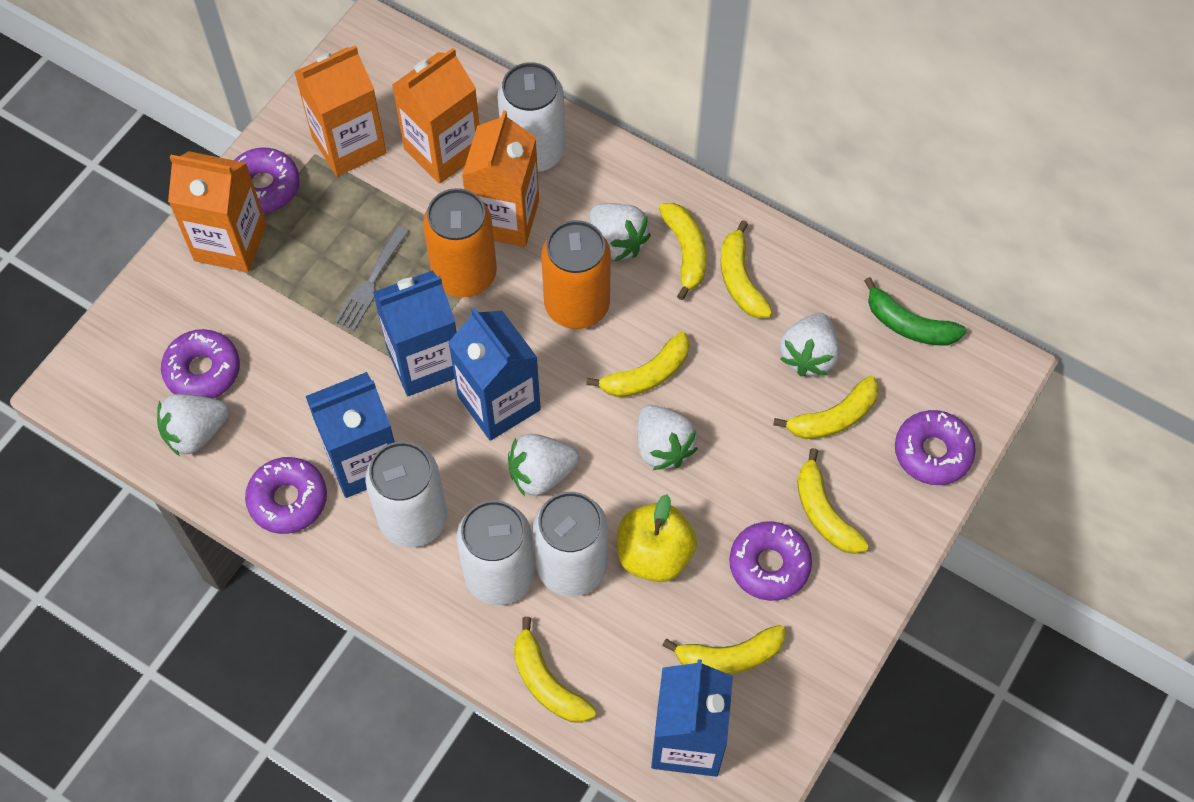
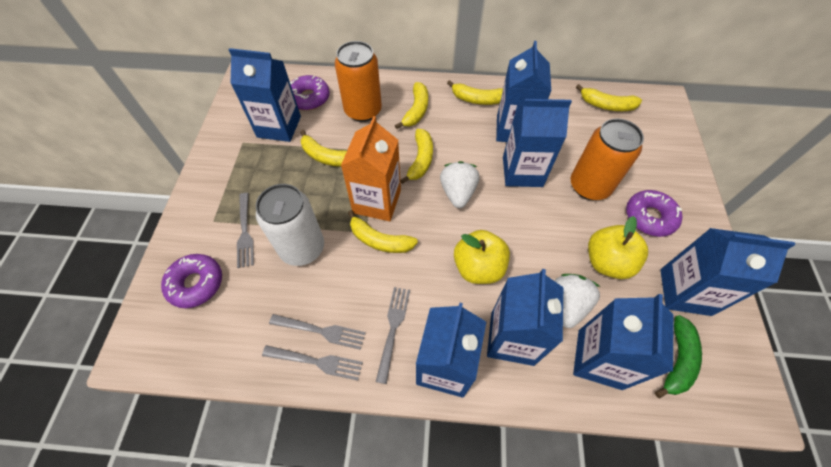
blue carton: 4 -> 7
grey fork: 1 -> 4
orange carton: 4 -> 1
purple donut: 5 -> 3
white can: 4 -> 1
white strawberry: 5 -> 2
yellow apple: 1 -> 2
yellow banana: 7 -> 6

